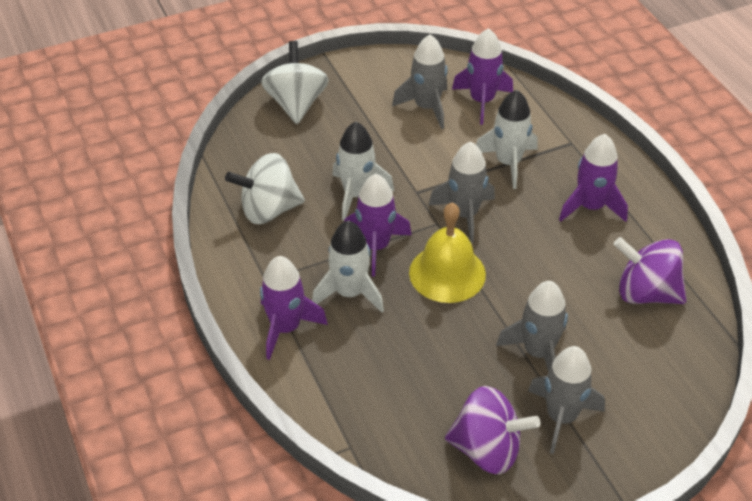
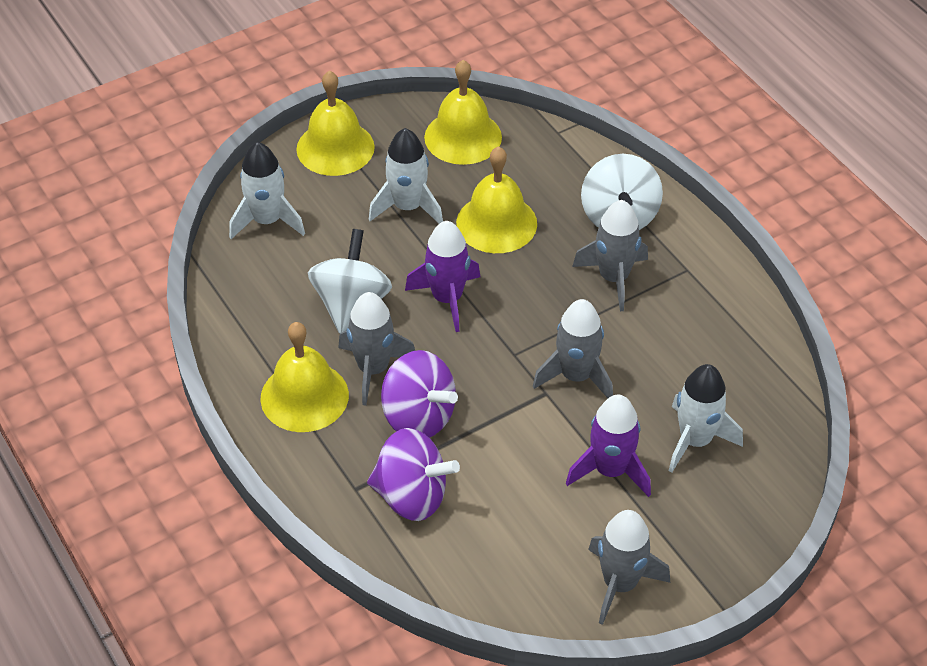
purple rocket: 4 -> 2
yellow bell: 1 -> 4

